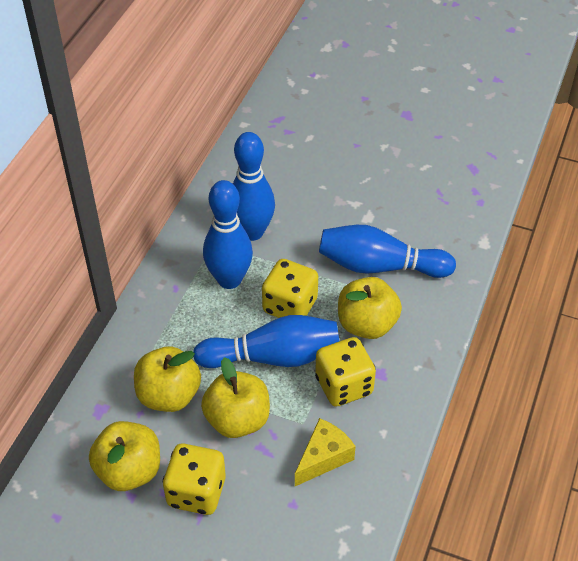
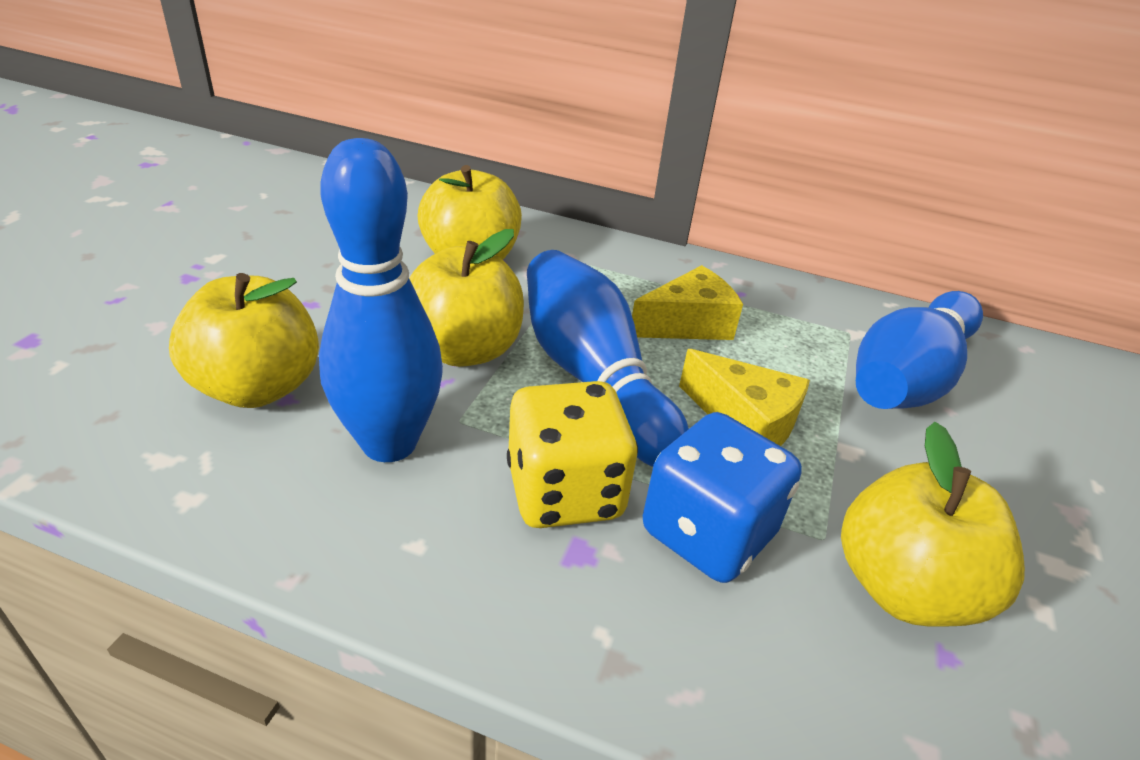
blue bowling pin: 4 -> 3
blue dice: 0 -> 1
yellow cheese: 1 -> 2
yellow dice: 3 -> 1

